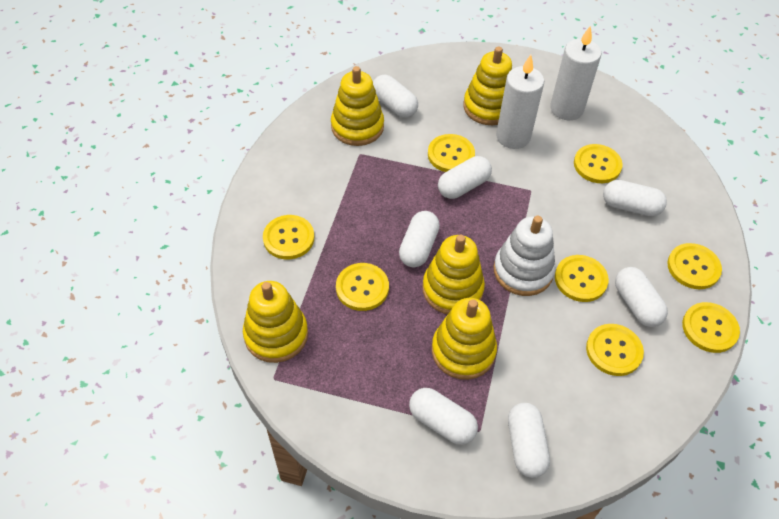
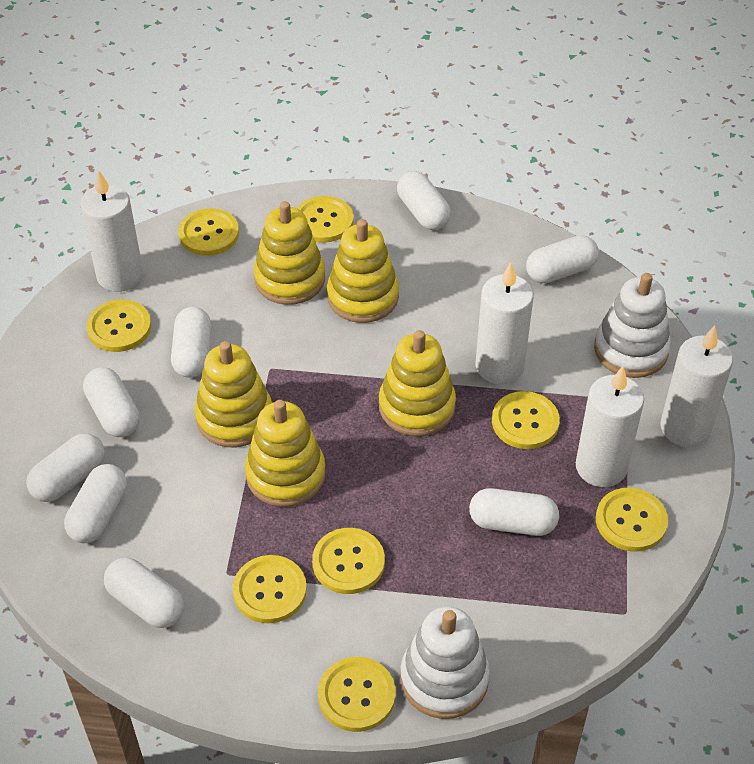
white candle: 2 -> 4
white capsule: 7 -> 8
white stacking toy: 1 -> 2

